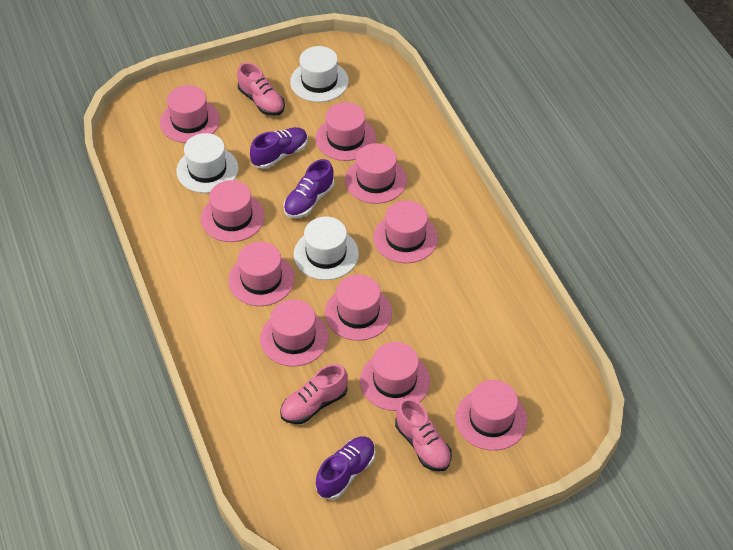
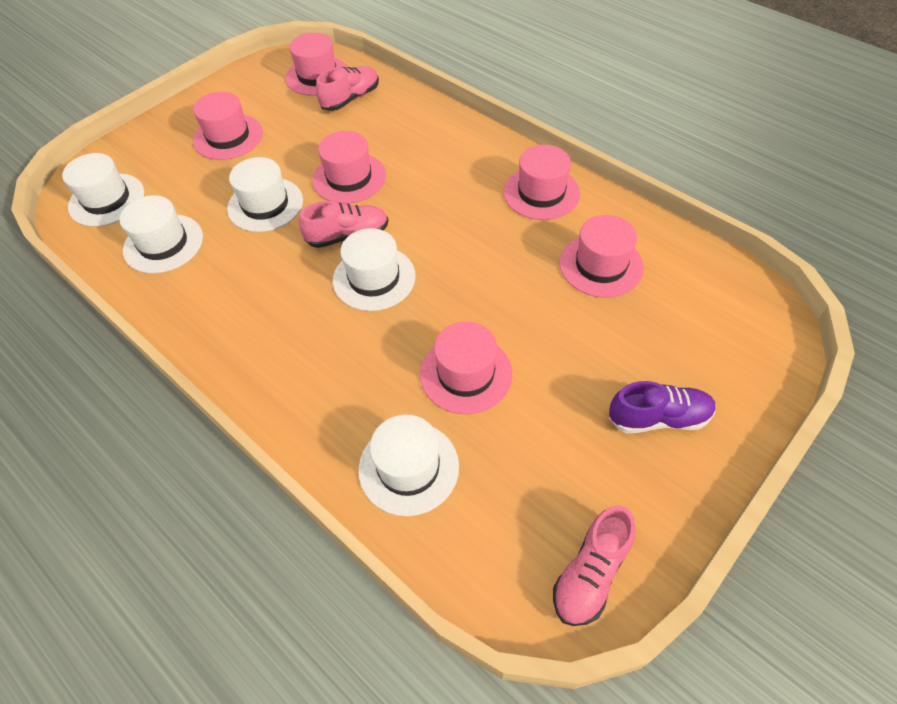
pink hat: 10 -> 6
purple shoe: 3 -> 1
white hat: 3 -> 5

